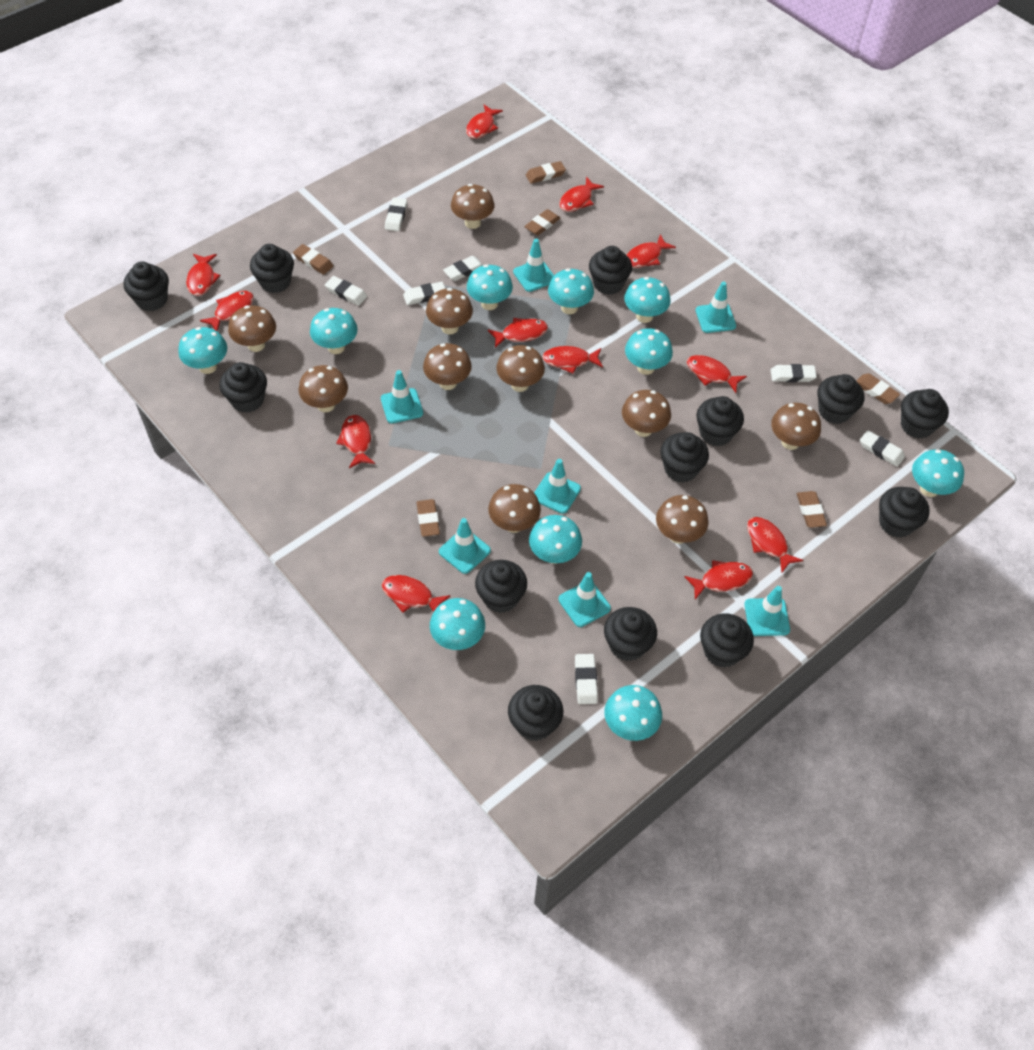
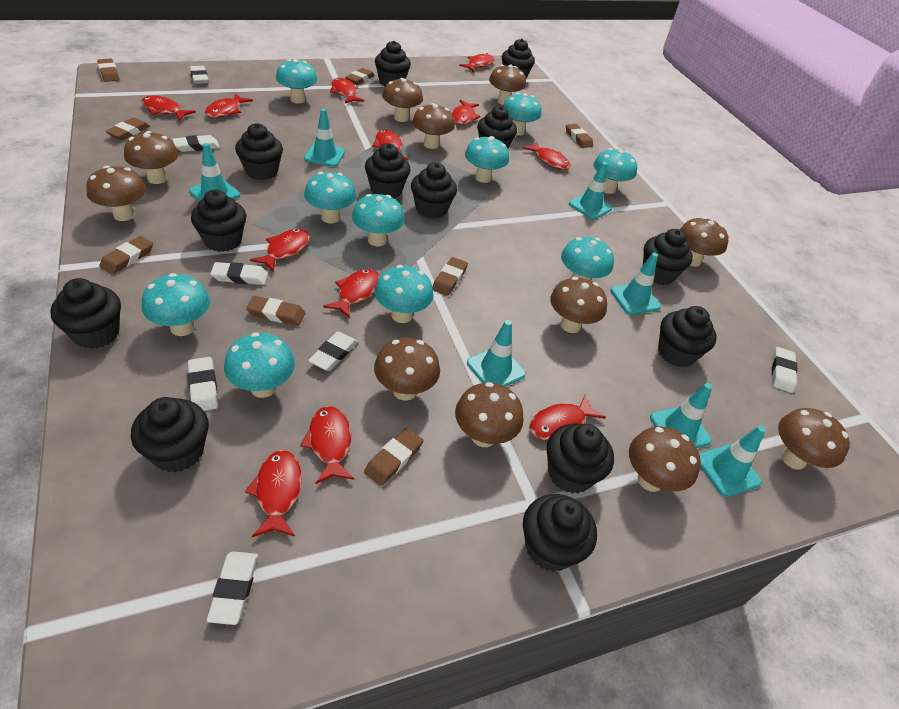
brown eraser: 6 -> 8
brown mushroom: 10 -> 11

